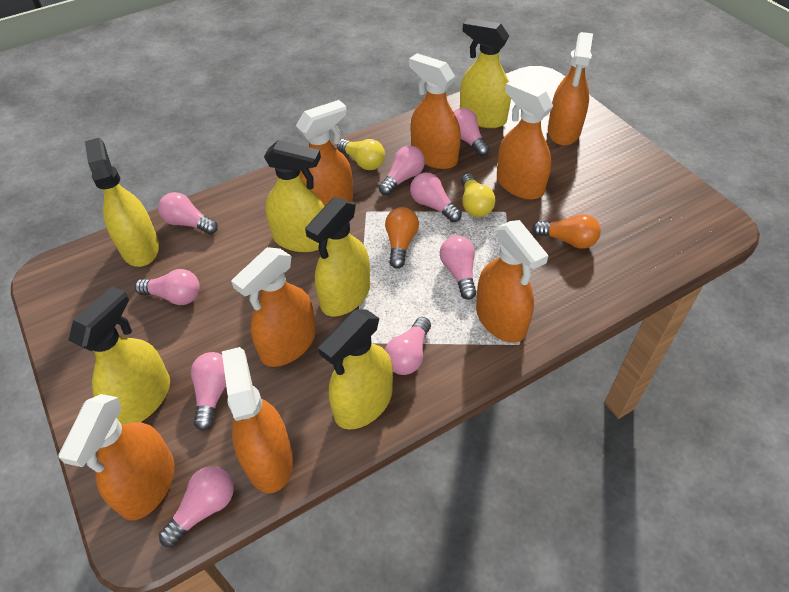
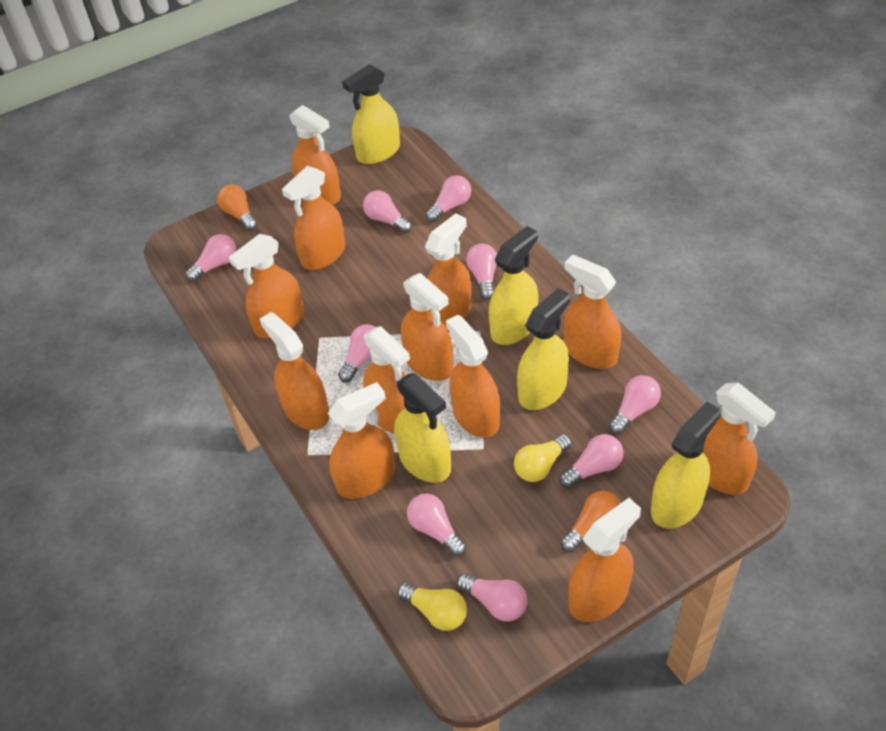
orange spray bottle: 8 -> 12
yellow spray bottle: 6 -> 5

